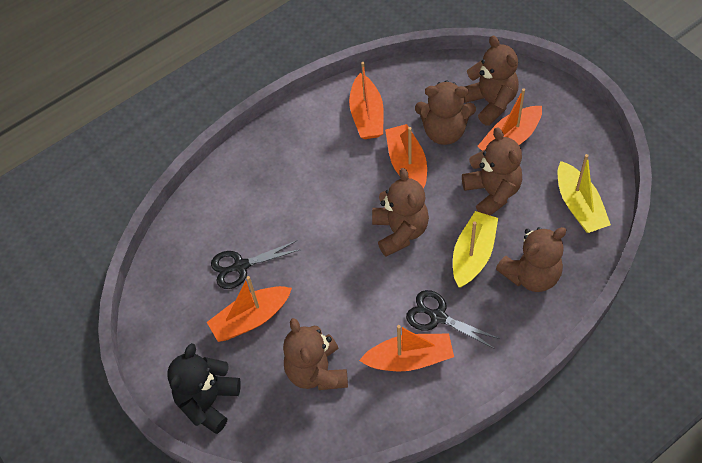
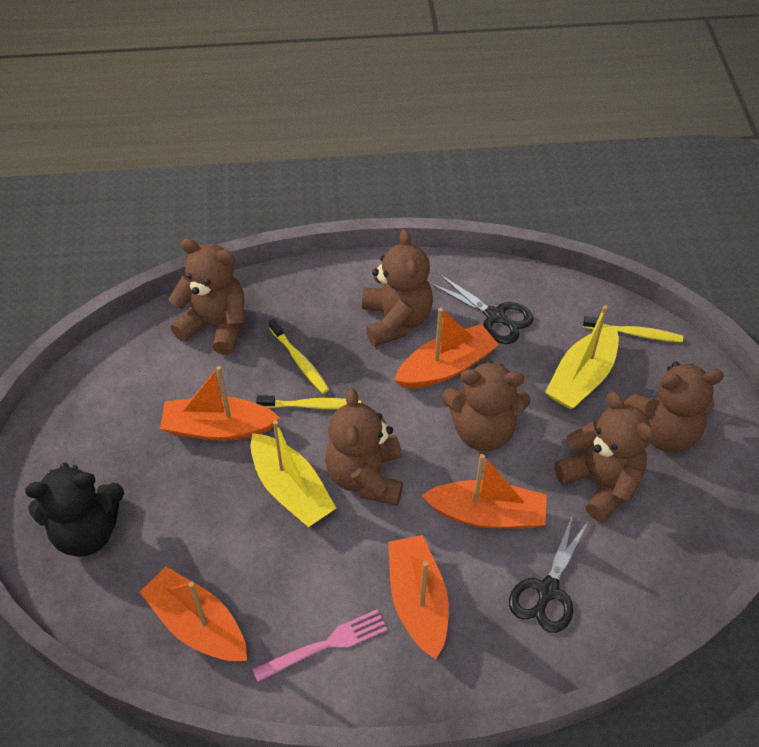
pink fork: 0 -> 1
yellow toothbrush: 0 -> 3

